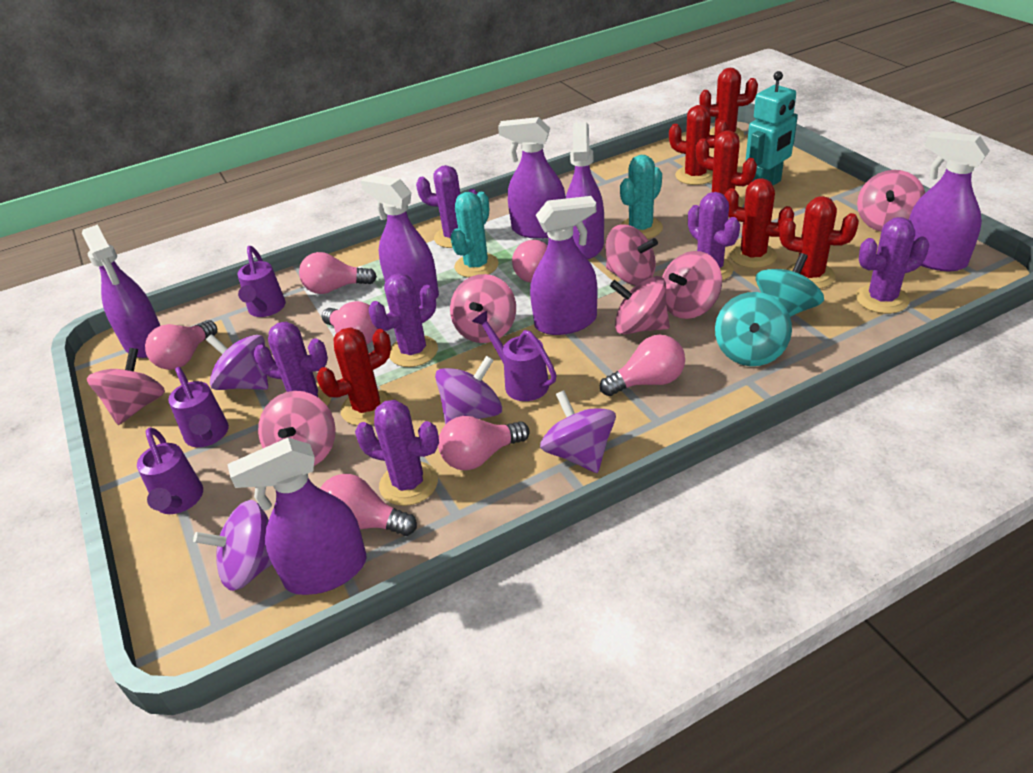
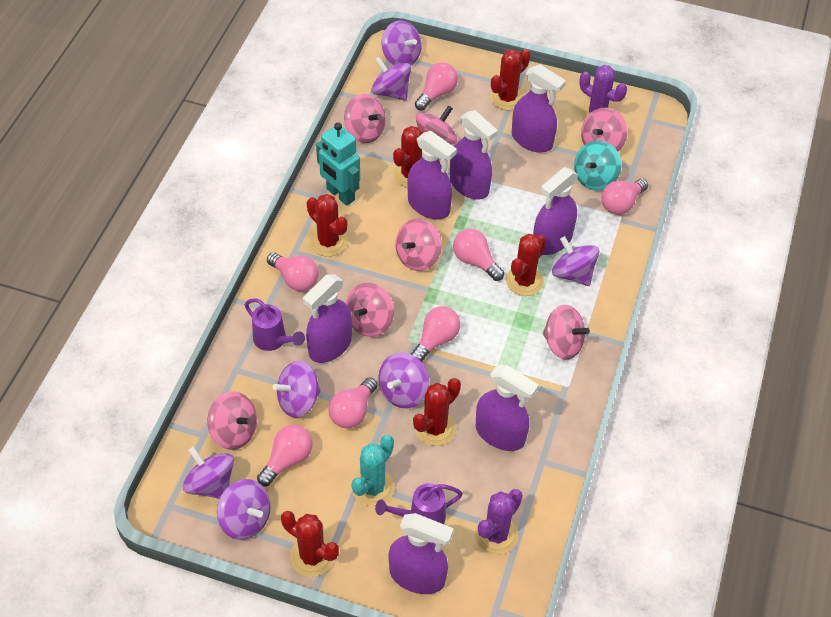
purple cactus: 6 -> 2
purple spinning top: 4 -> 7
purple watering can: 4 -> 2
turquoise cactus: 2 -> 1
turquoise spinning top: 2 -> 1

